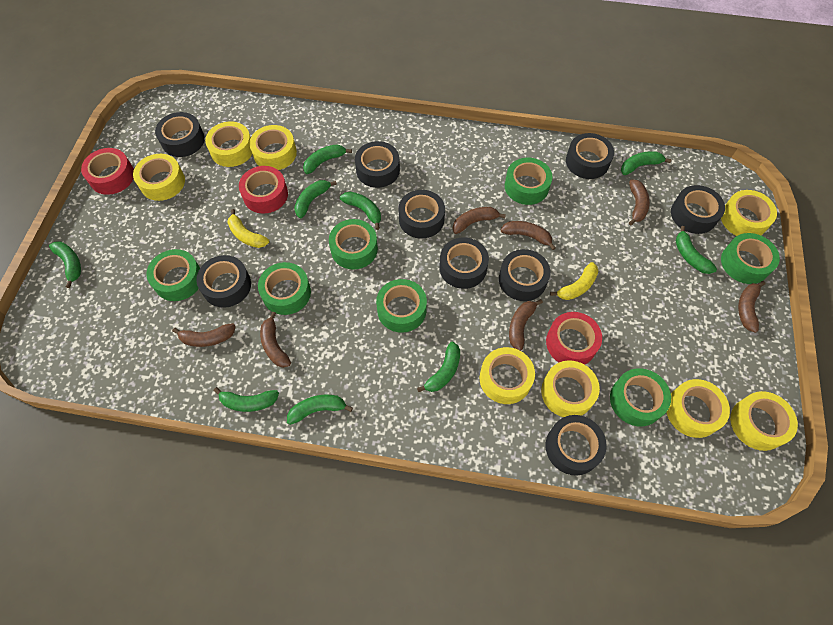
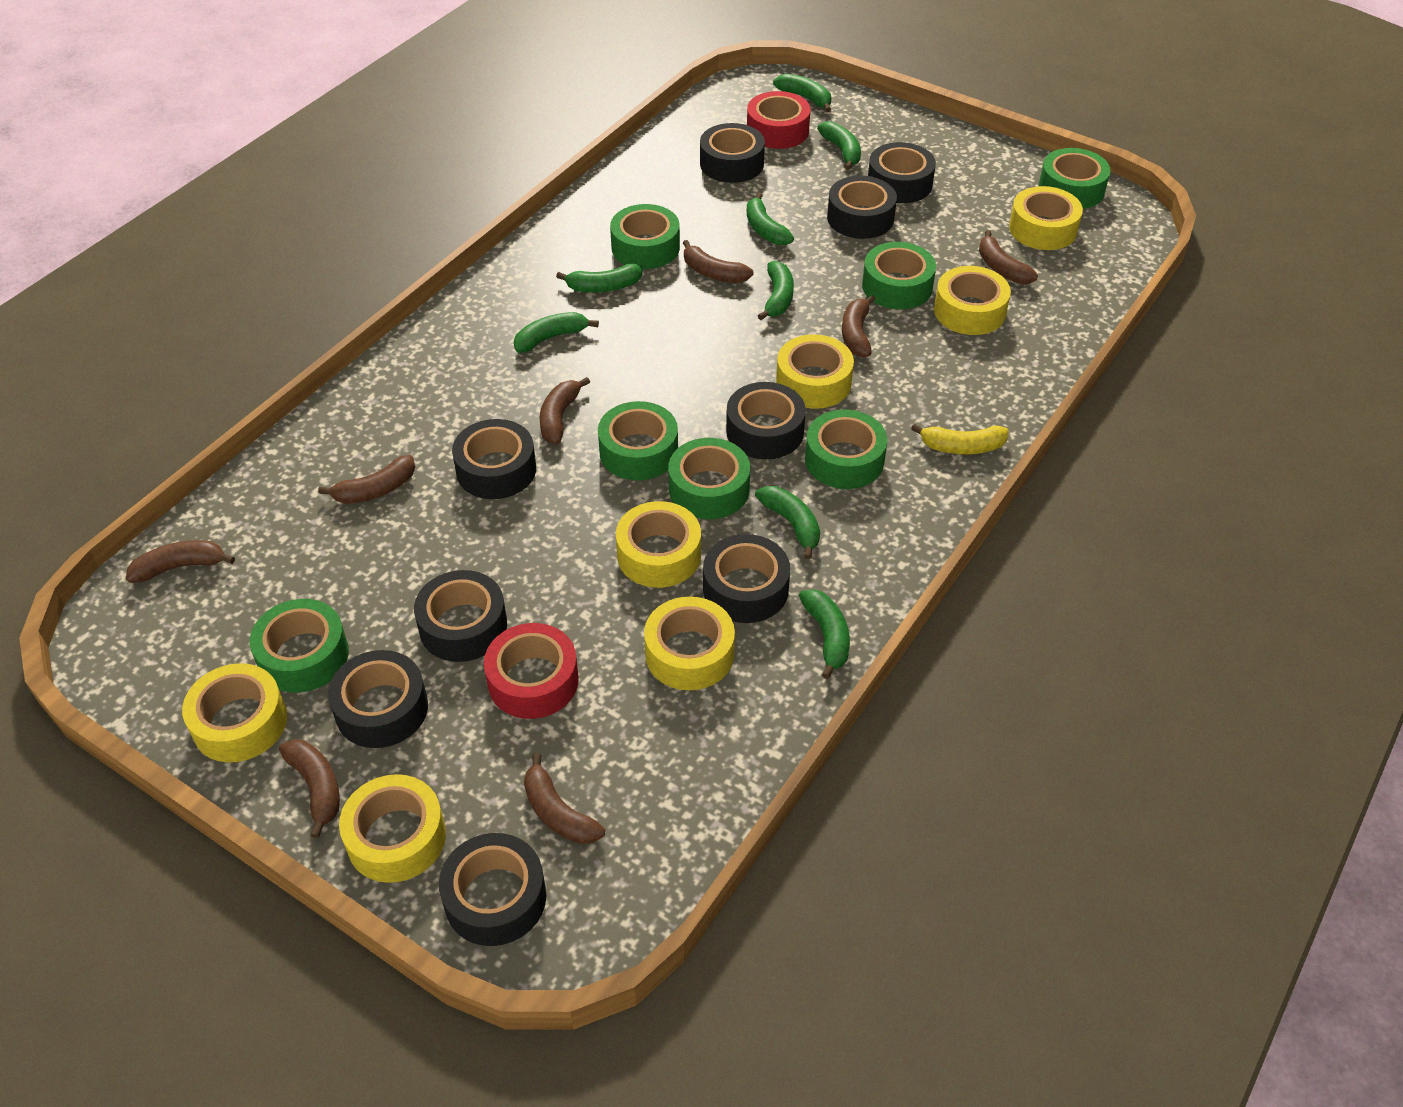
brown banana: 7 -> 8
green banana: 9 -> 8
red tape: 3 -> 2
yellow banana: 2 -> 1
yellow tape: 8 -> 7

